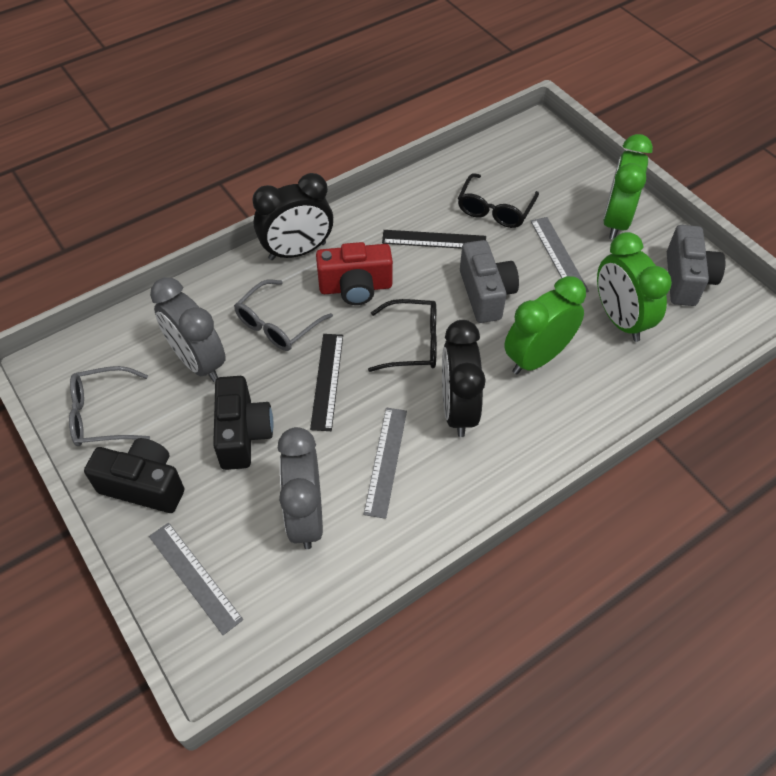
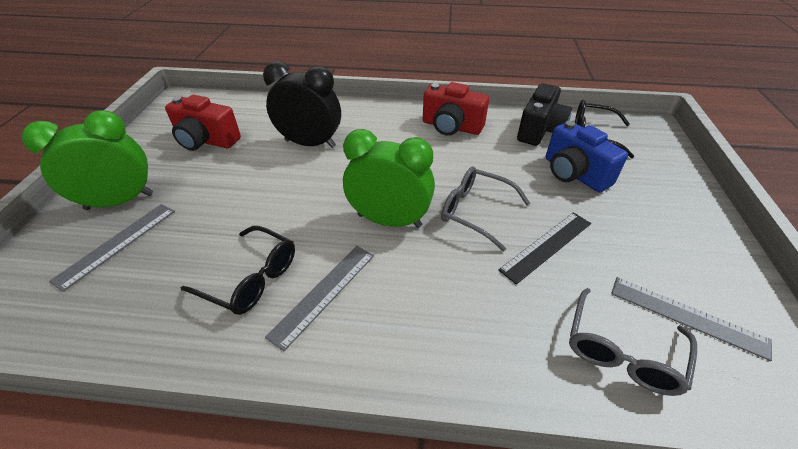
black camera: 2 -> 1
black clock: 2 -> 1
black ruler: 2 -> 1
blue camera: 0 -> 1
green clock: 3 -> 2
grey camera: 2 -> 0
grey clock: 2 -> 0
red camera: 1 -> 2

